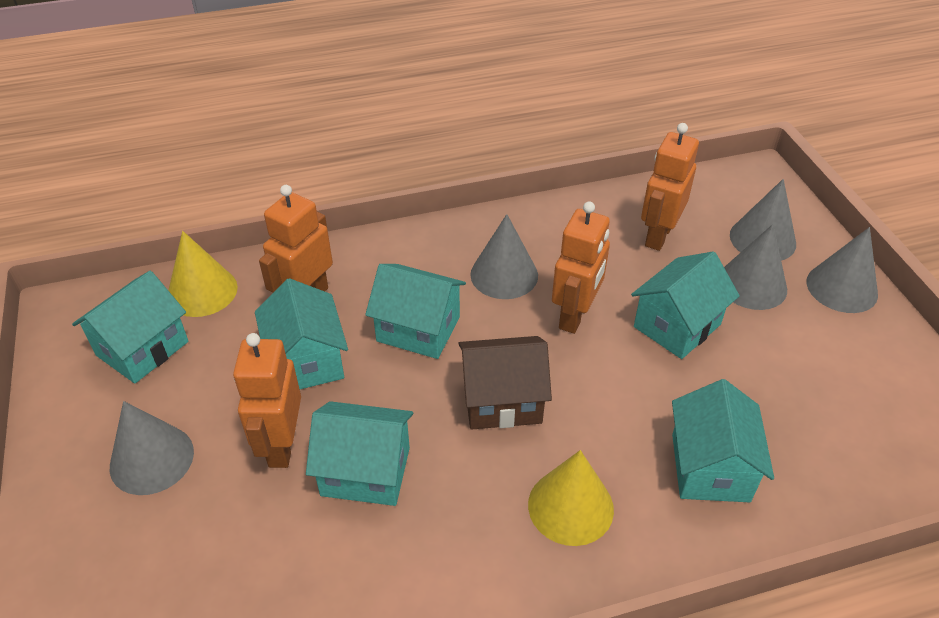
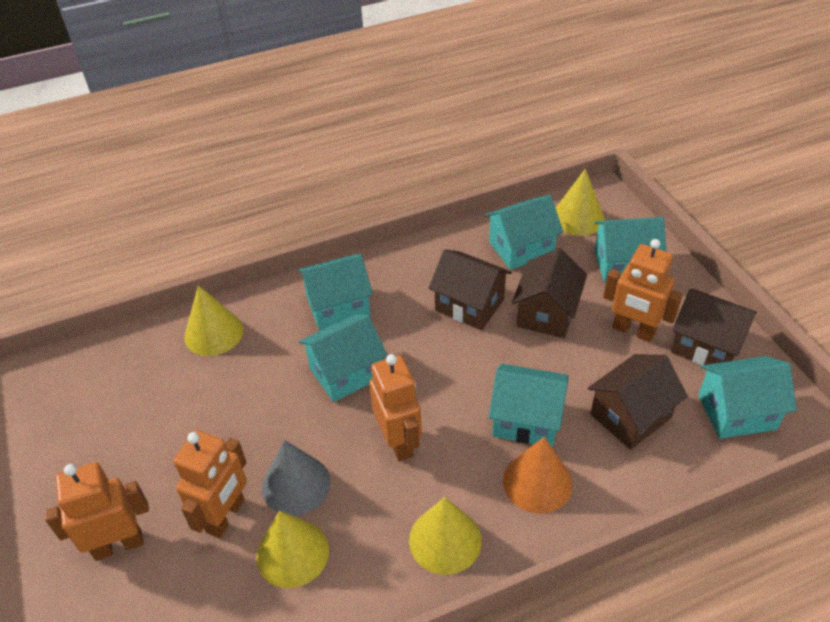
brown house: 1 -> 4
grey cone: 5 -> 1
orange cone: 0 -> 1
yellow cone: 2 -> 4

